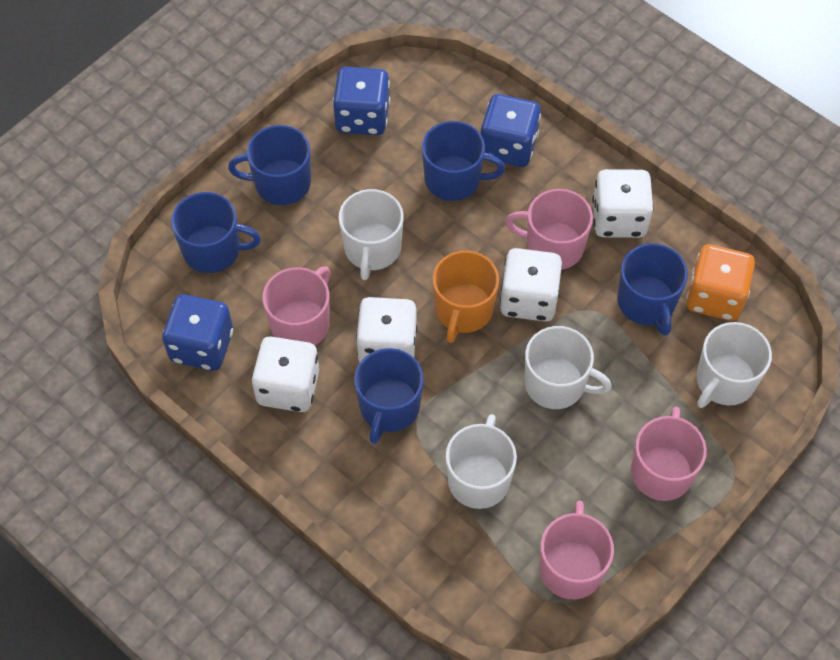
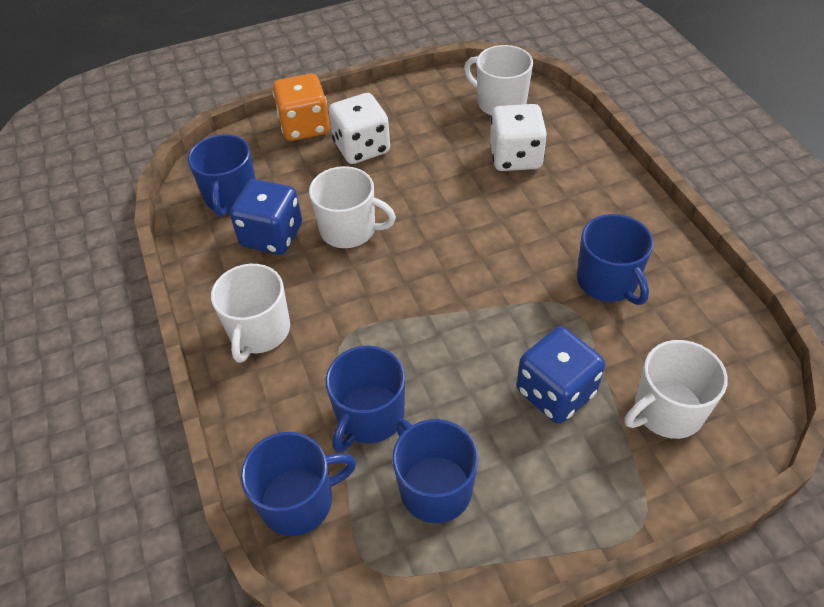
blue dice: 3 -> 2
orange mug: 1 -> 0
pink mug: 4 -> 0
white dice: 4 -> 2

